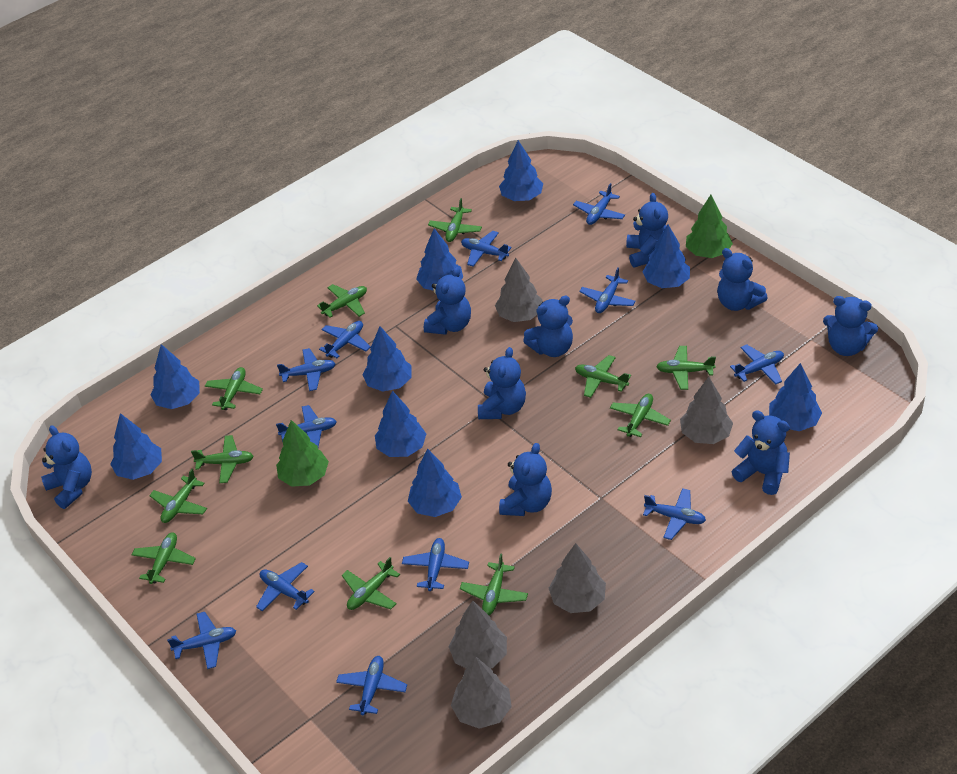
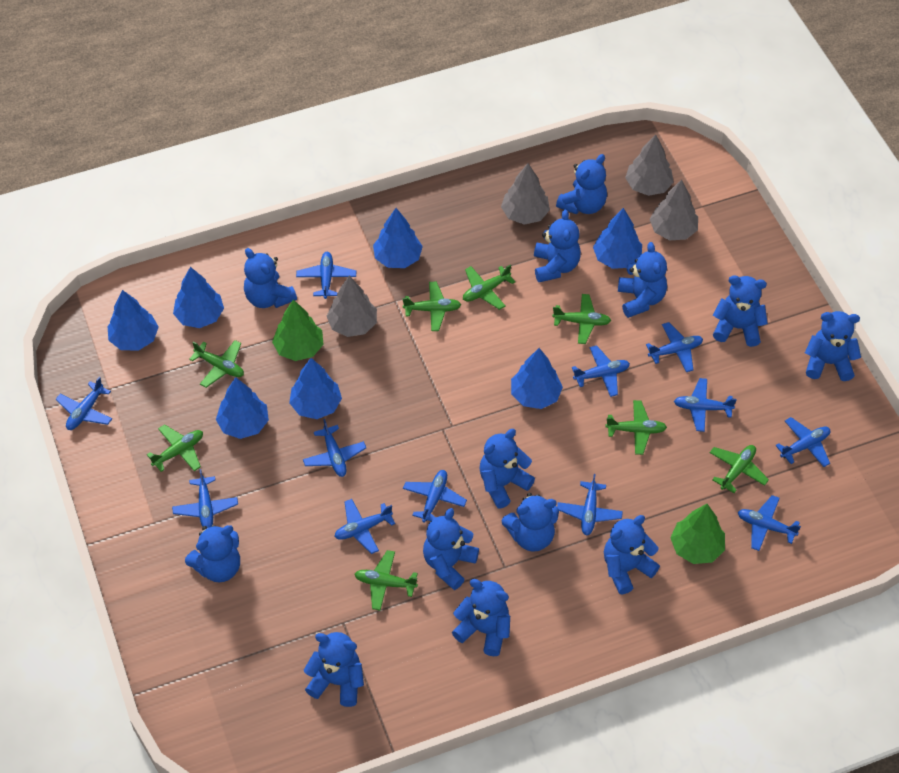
blue teddy bear: 9 -> 13
blue tree: 9 -> 7
green plane: 11 -> 8
grey tree: 5 -> 4

